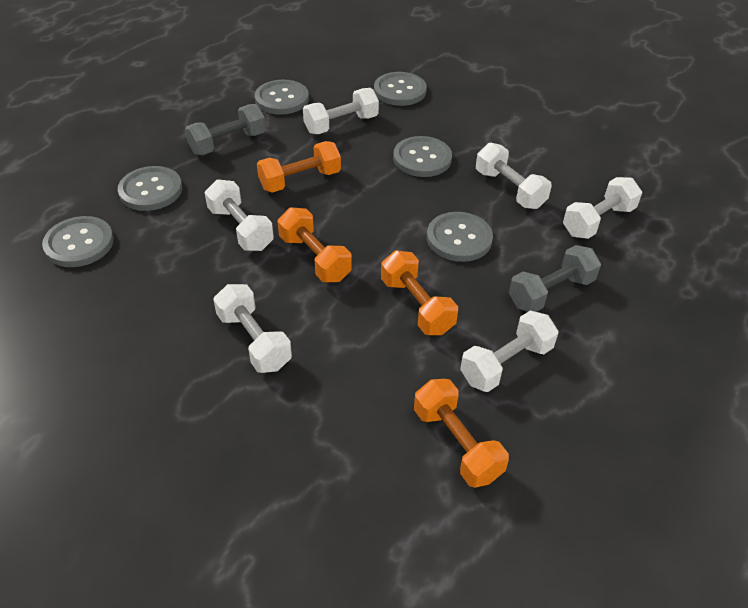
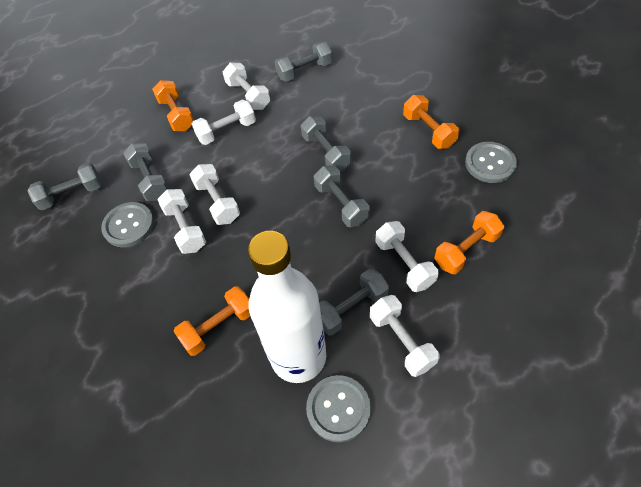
grey button: 6 -> 3
grey dumbbell: 2 -> 6
white bottle: 0 -> 1

